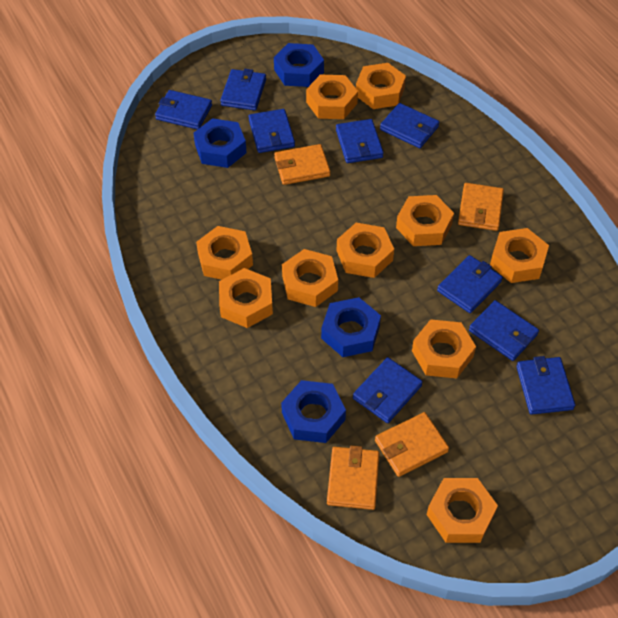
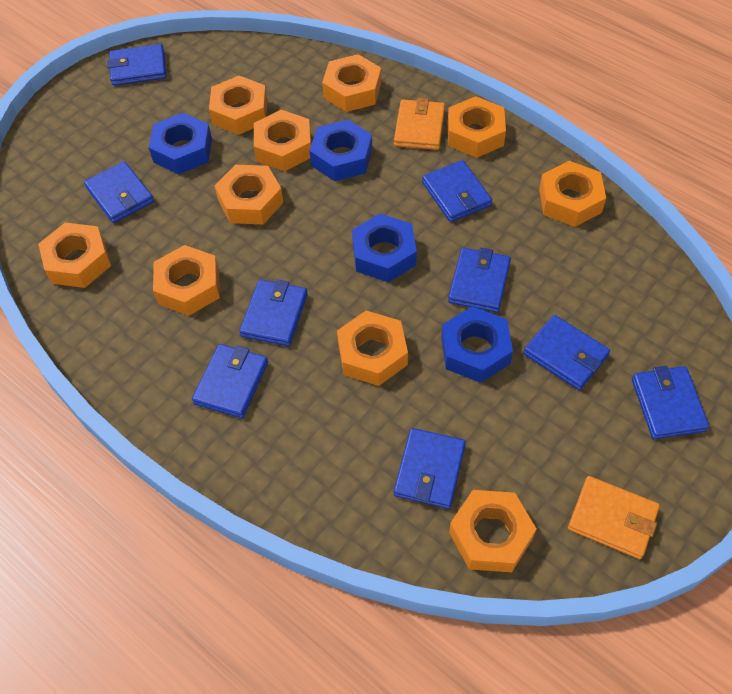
orange wallet: 4 -> 2

